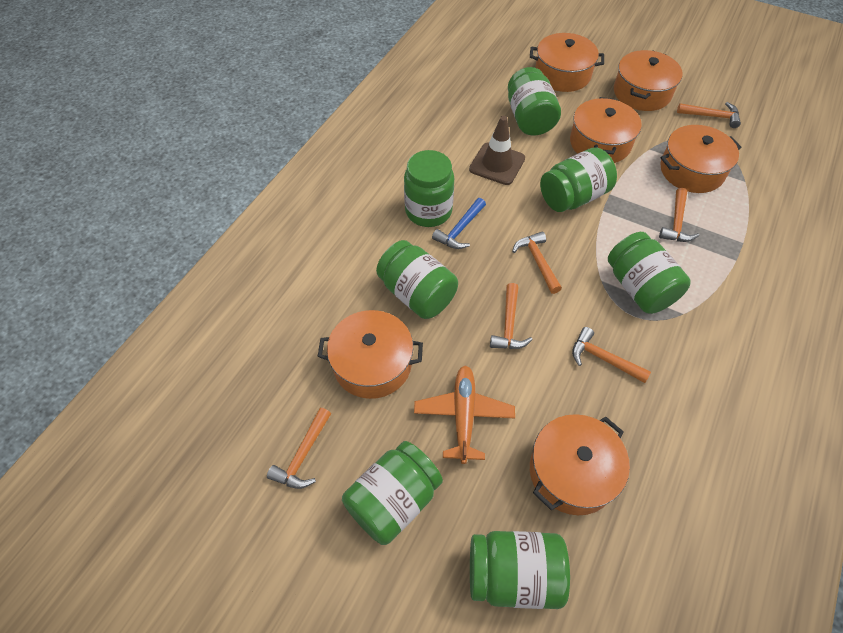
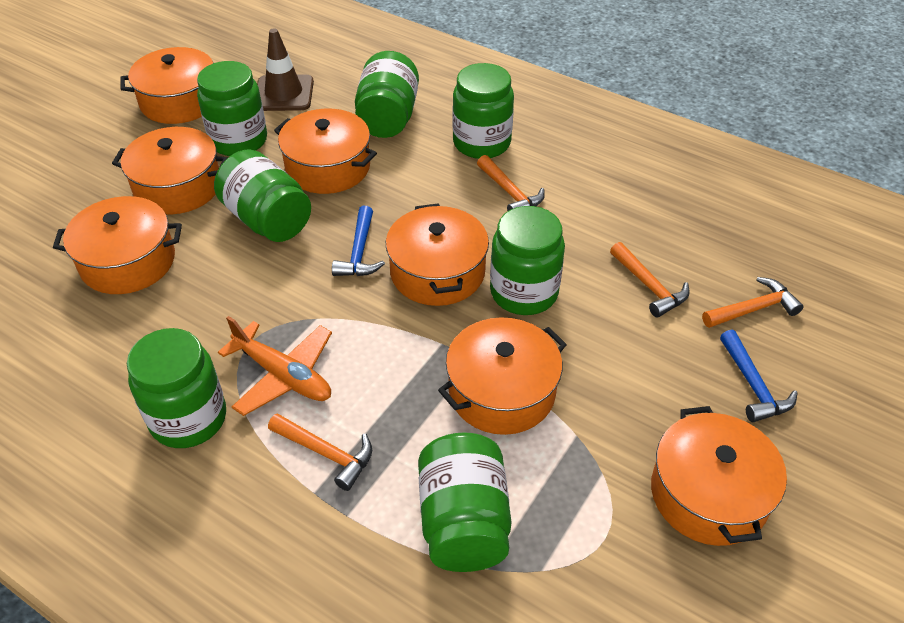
blue hammer: 1 -> 2
orange hammer: 6 -> 4
orange pot: 6 -> 7

